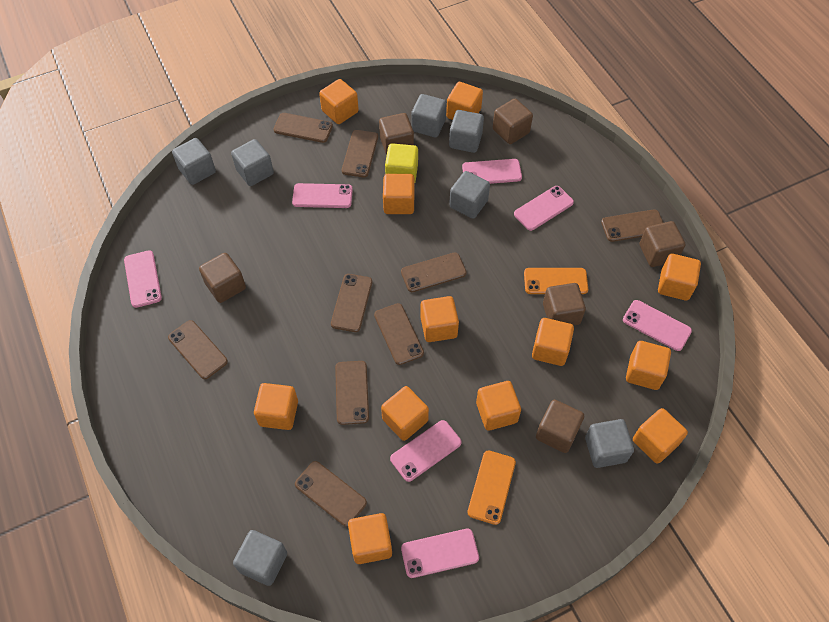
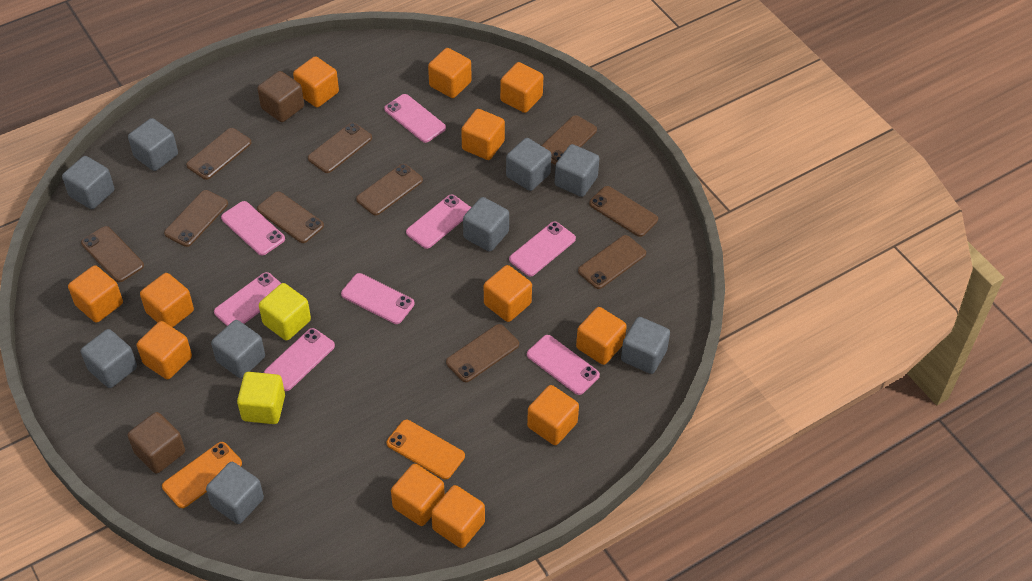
brown cube: 6 -> 2
brown phone: 9 -> 10
grey cube: 7 -> 9
pink phone: 7 -> 8
yellow cube: 1 -> 2

